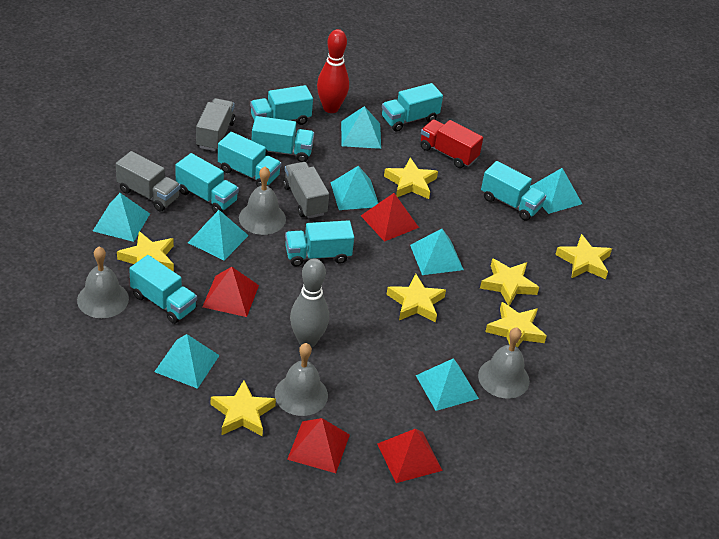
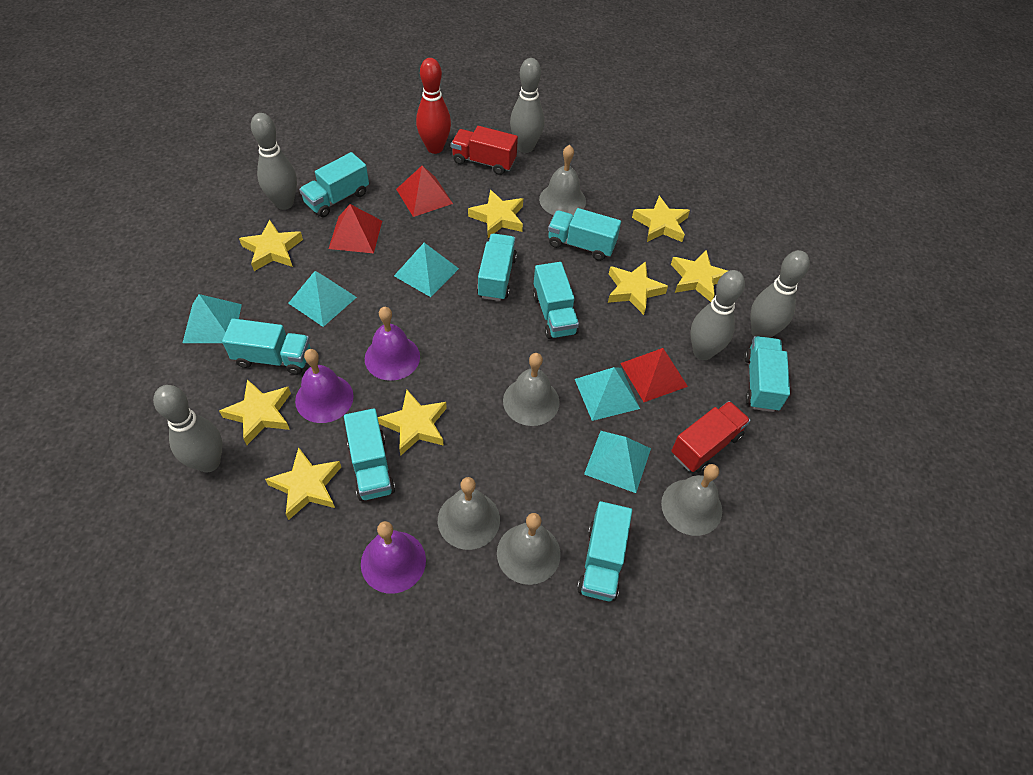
grey bell: 4 -> 5
grey bowling pin: 1 -> 5
grey truck: 3 -> 0
purple bell: 0 -> 3
red pyramid: 4 -> 3
red truck: 1 -> 2
turquoise pyramid: 8 -> 5
yellow star: 7 -> 8

